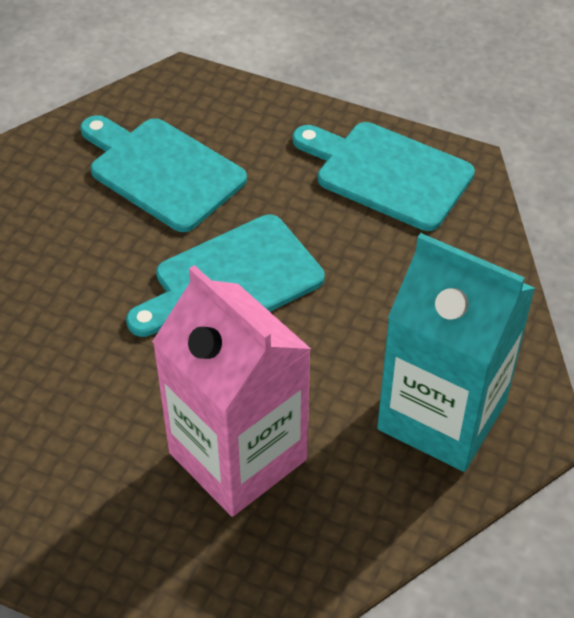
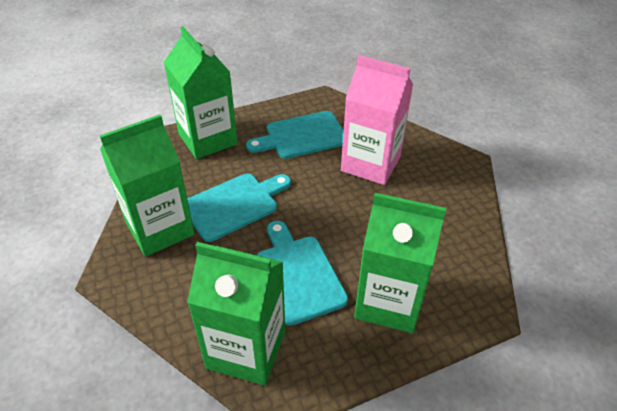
green carton: 0 -> 4
turquoise carton: 1 -> 0

